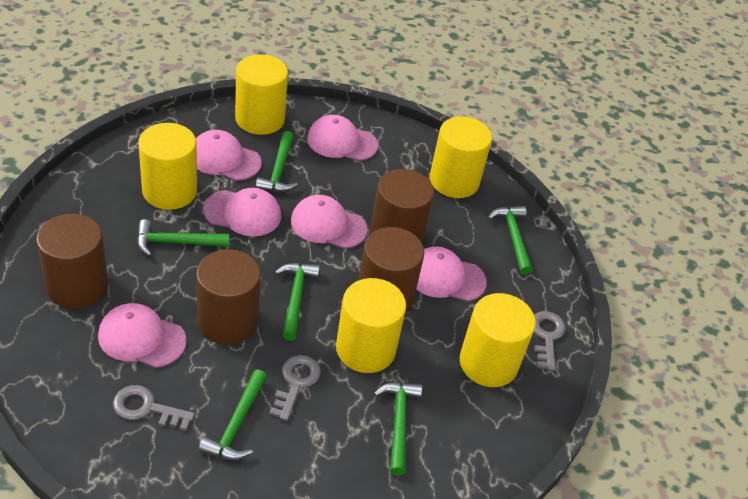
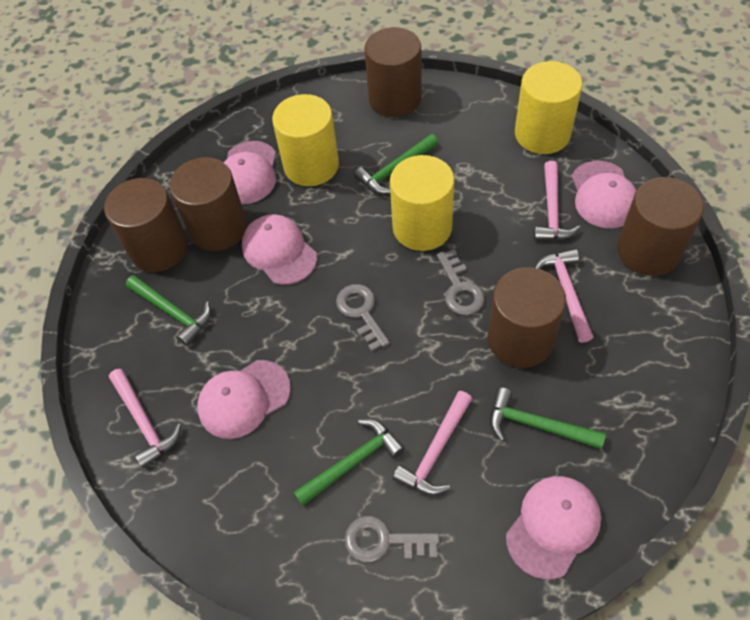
brown cylinder: 4 -> 5
green hammer: 6 -> 4
pink cap: 6 -> 5
pink hammer: 0 -> 4
yellow cylinder: 5 -> 3

